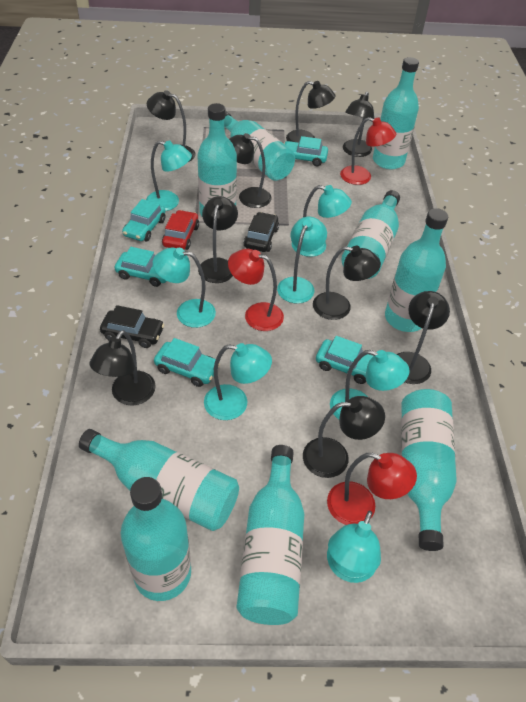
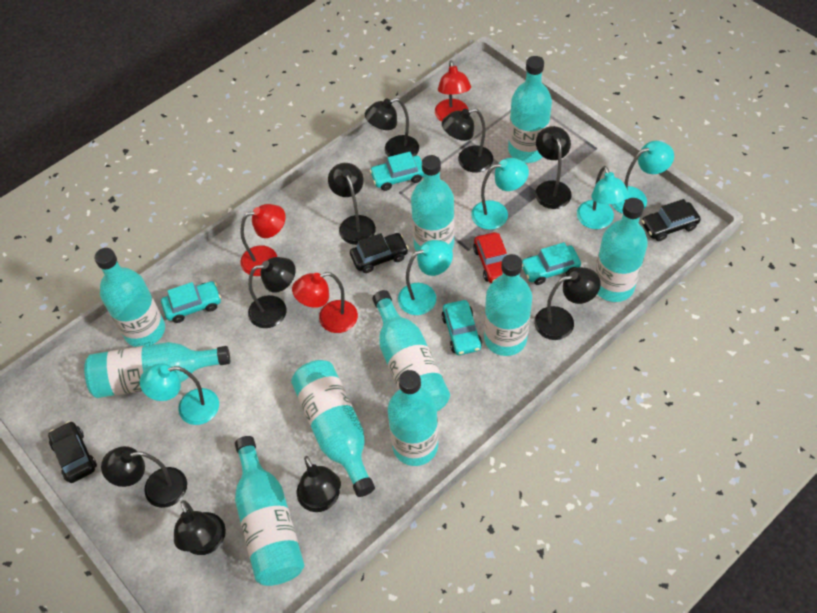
black car: 2 -> 3
turquoise bottle: 9 -> 10
turquoise car: 5 -> 4
turquoise lamp: 7 -> 5

